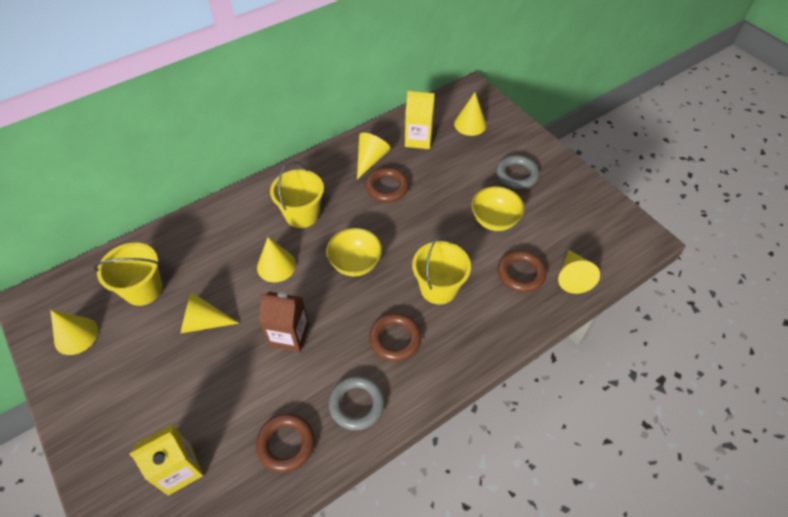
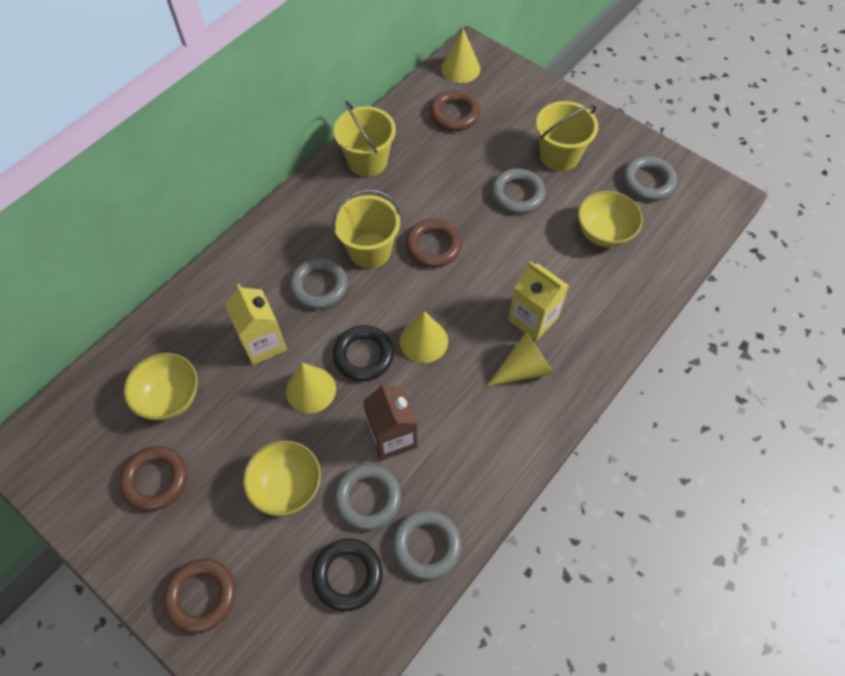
black ring: 0 -> 2
grey ring: 2 -> 5
yellow bowl: 2 -> 3
yellow cone: 6 -> 4

